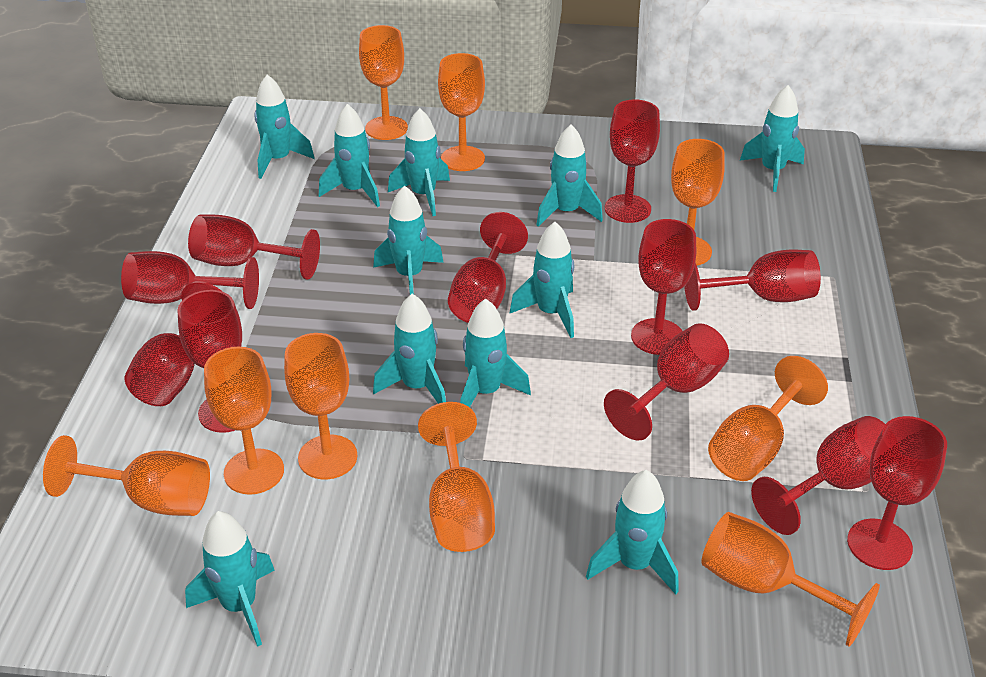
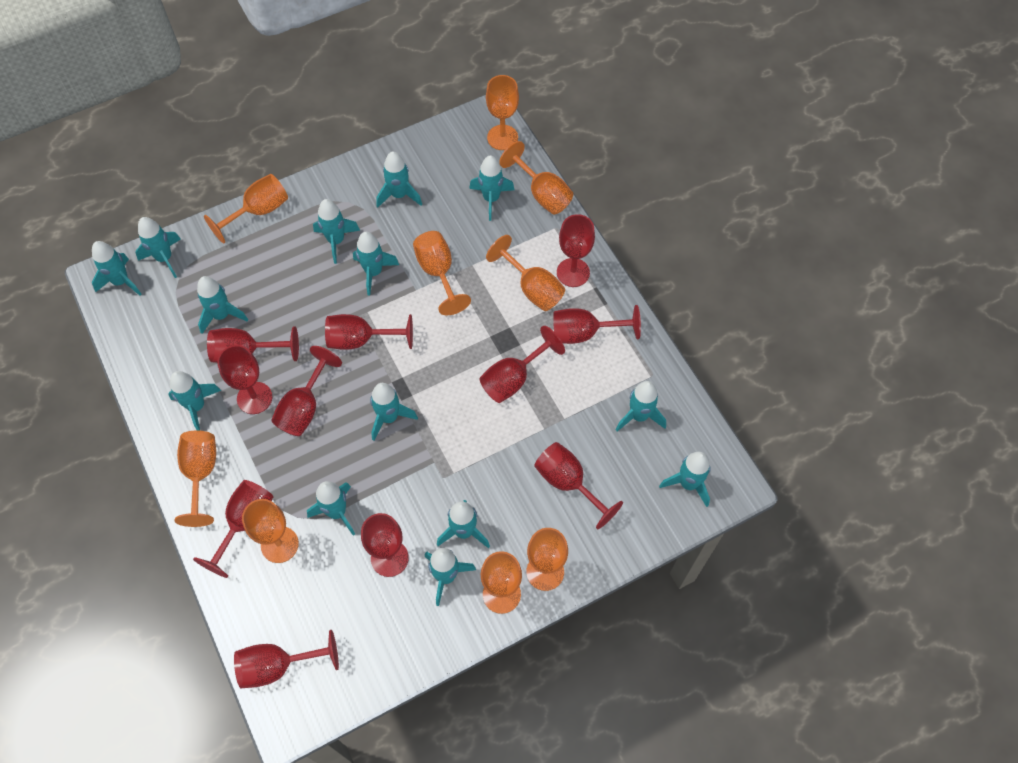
turquoise rocket: 11 -> 14

